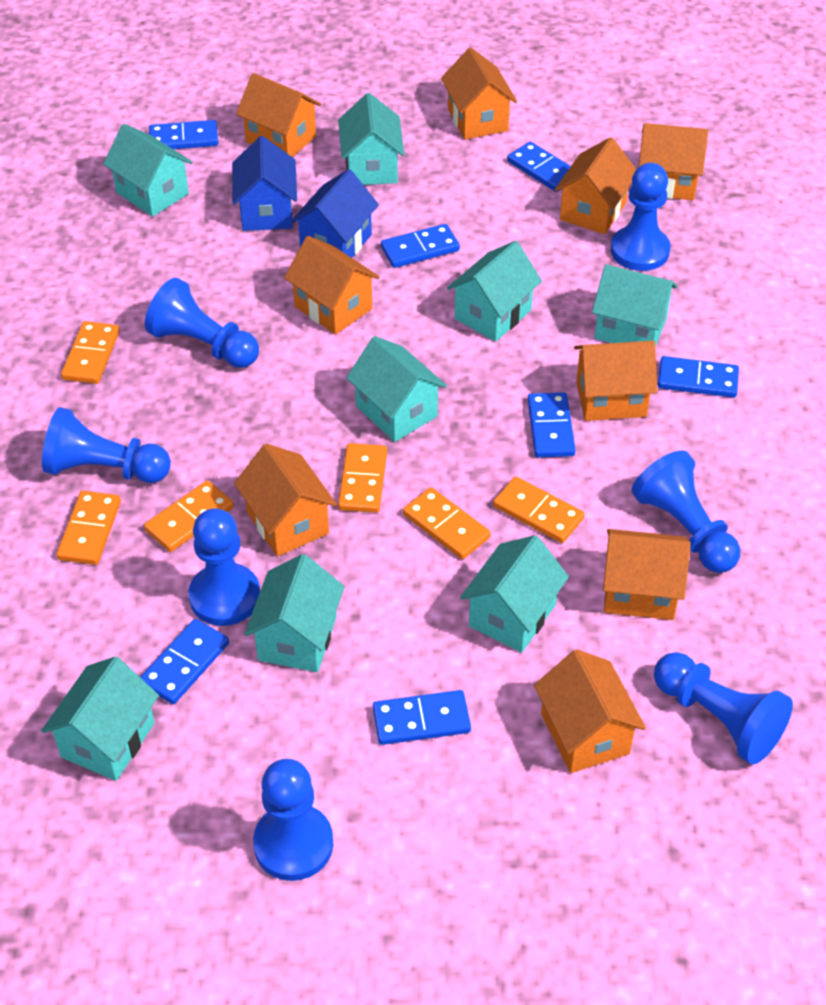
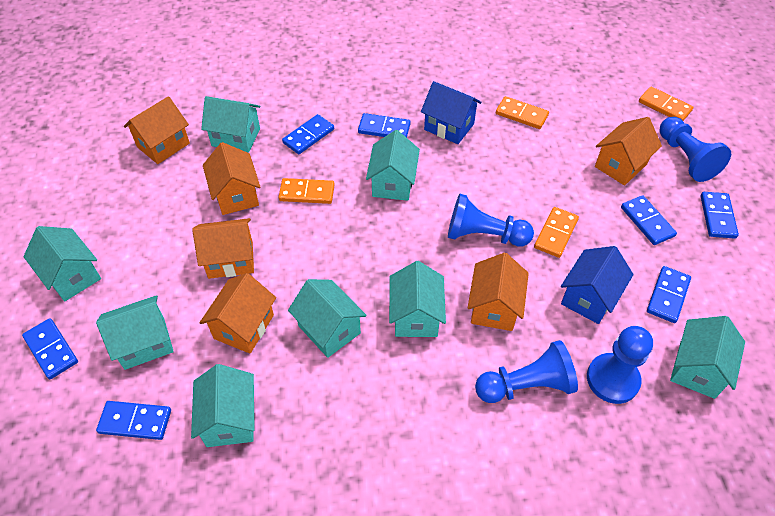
blue pawn: 7 -> 4
orange domino: 6 -> 4
orange house: 9 -> 6

